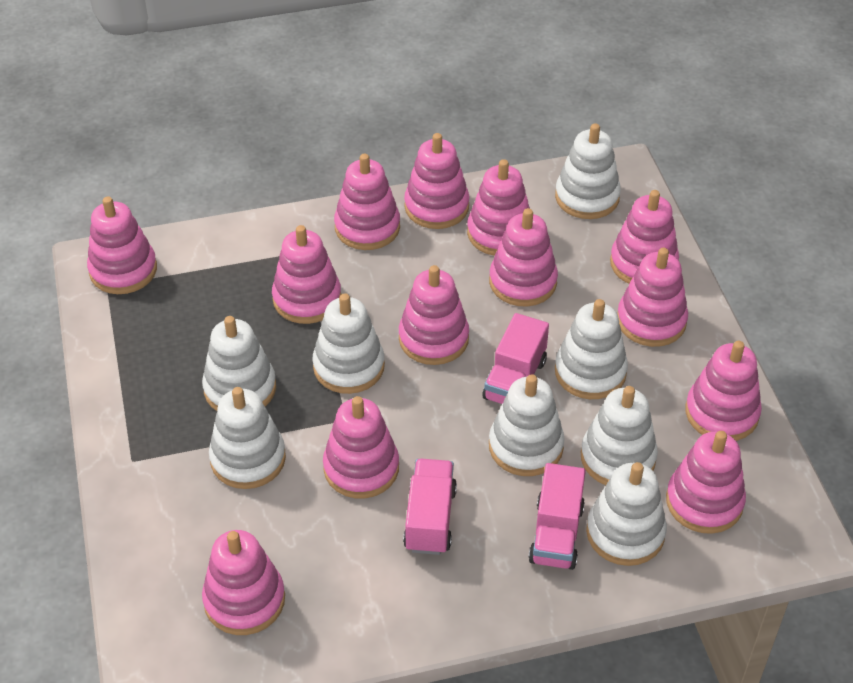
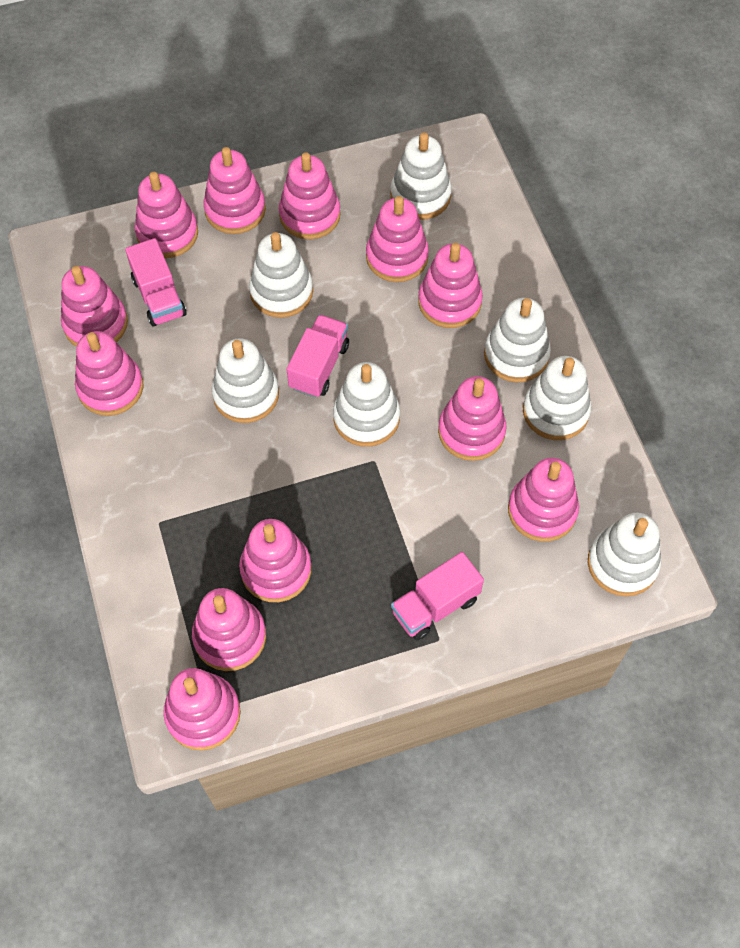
pink stacking toy: 13 -> 12
white stacking toy: 8 -> 7

